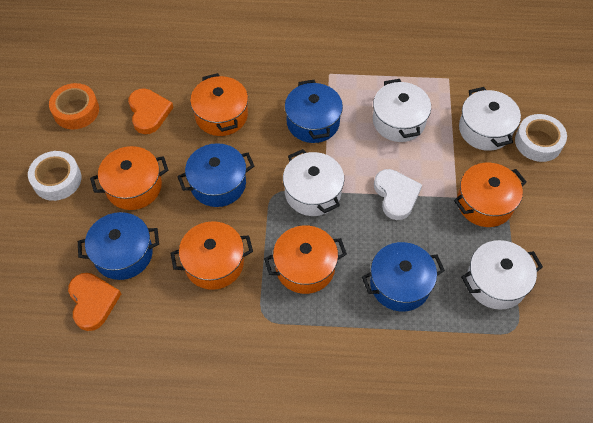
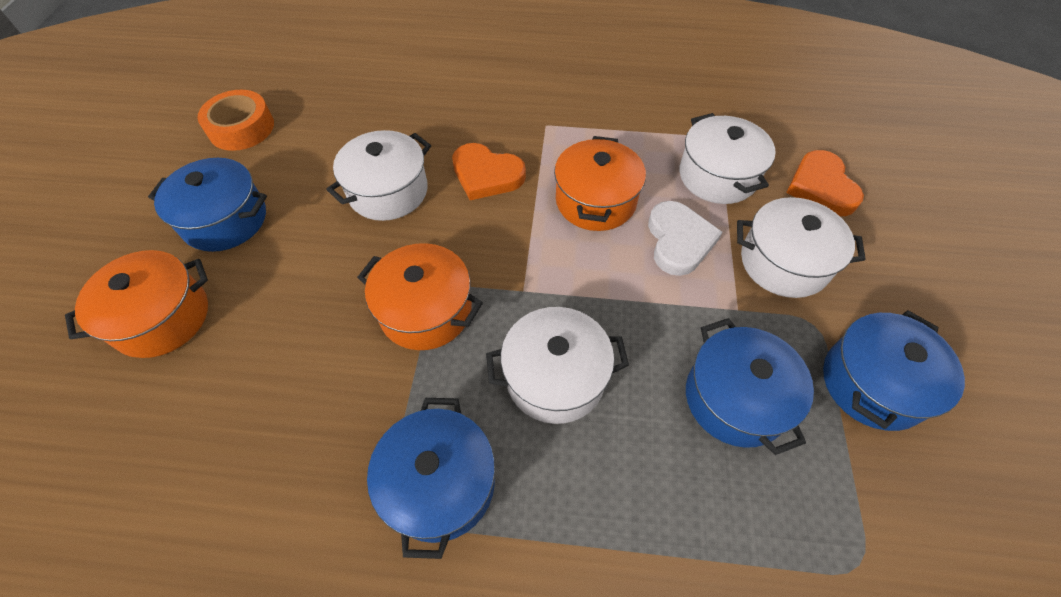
orange pot: 5 -> 3
white tape: 2 -> 0

